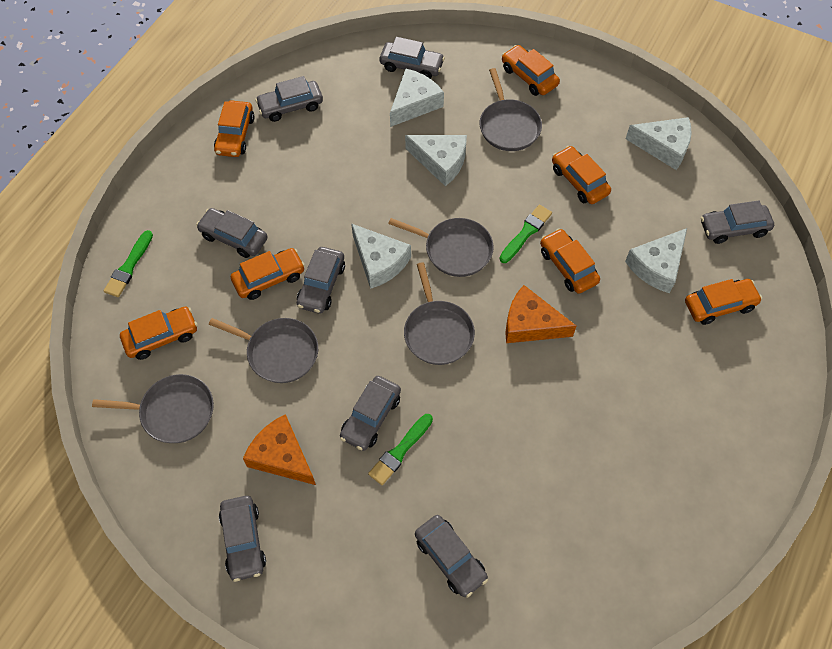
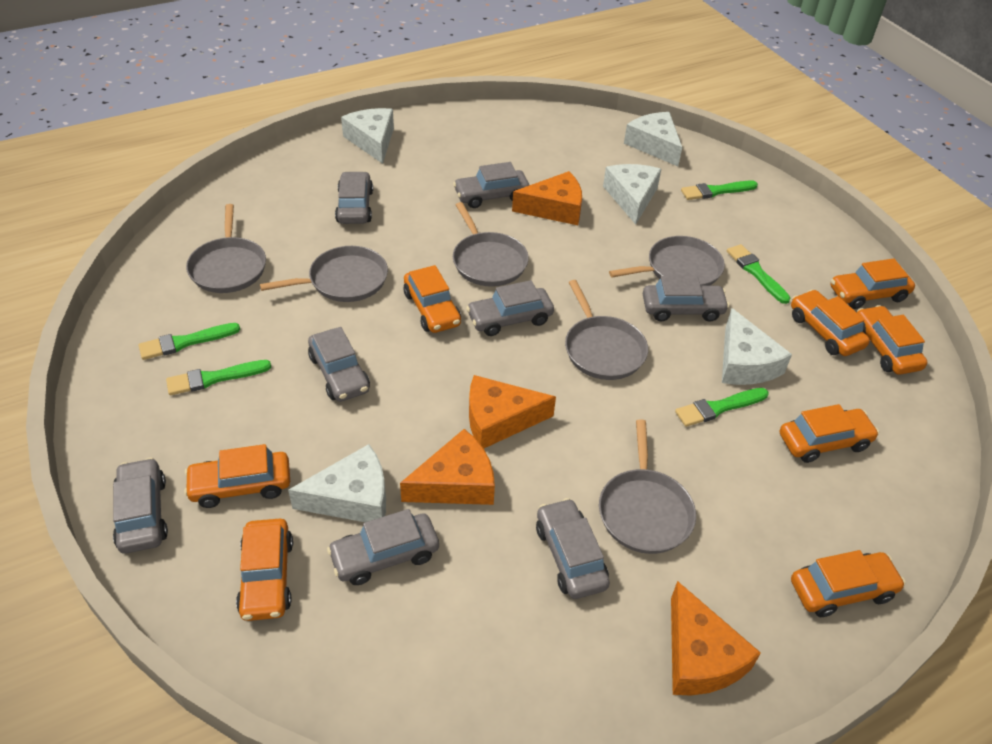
green brush: 3 -> 5
grey pan: 5 -> 6
orange car: 7 -> 8
orange cheese: 2 -> 4

